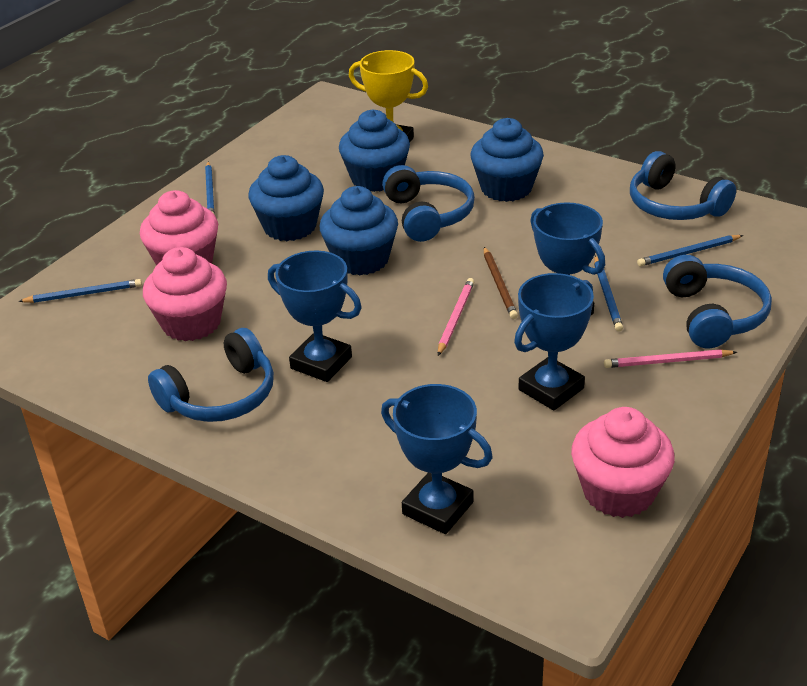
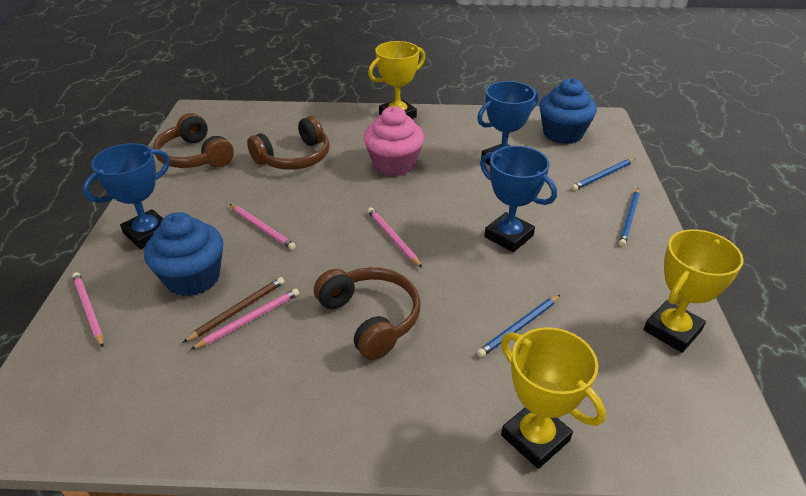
blue cupcake: 4 -> 2
blue headphones: 4 -> 0
blue pencil: 4 -> 3
blue trophy: 4 -> 3
brown headphones: 0 -> 3
pink cupcake: 3 -> 1
pink pencil: 2 -> 4
yellow trophy: 1 -> 3

